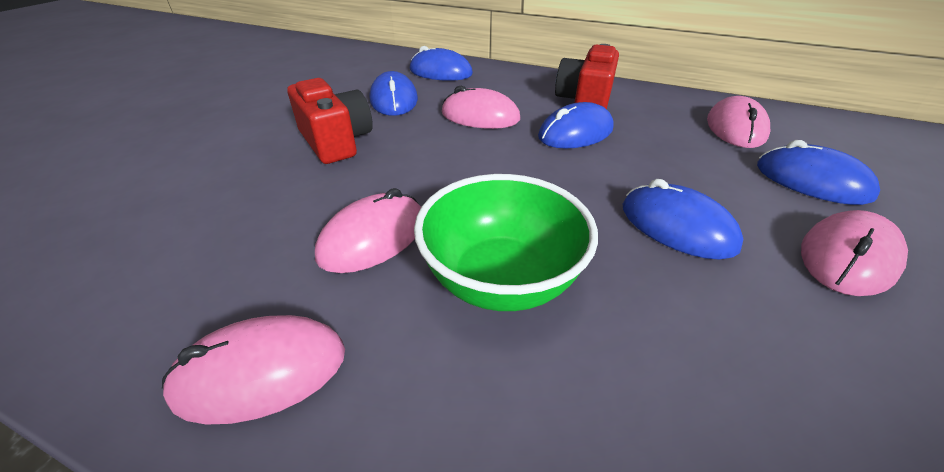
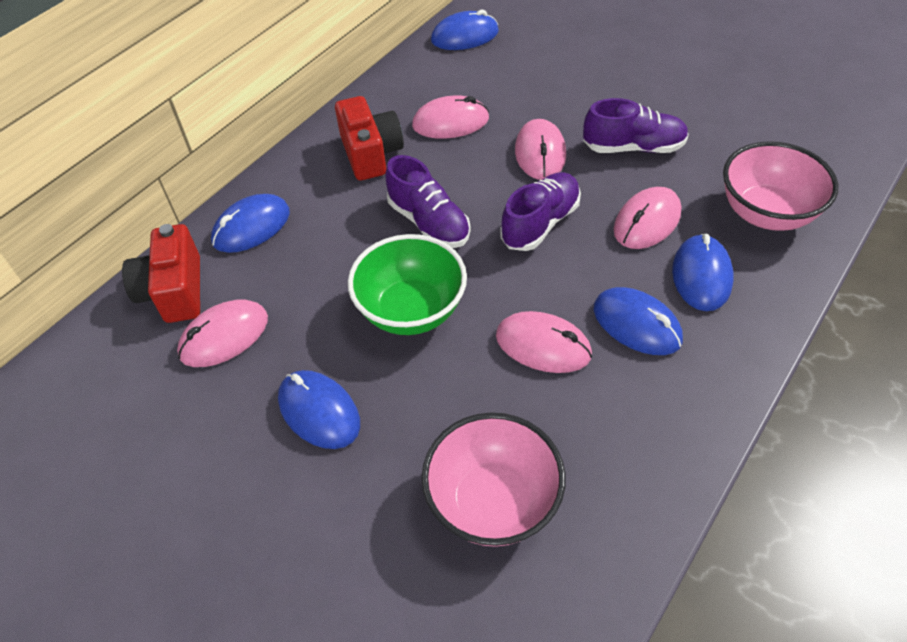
pink bowl: 0 -> 2
purple shoe: 0 -> 3

